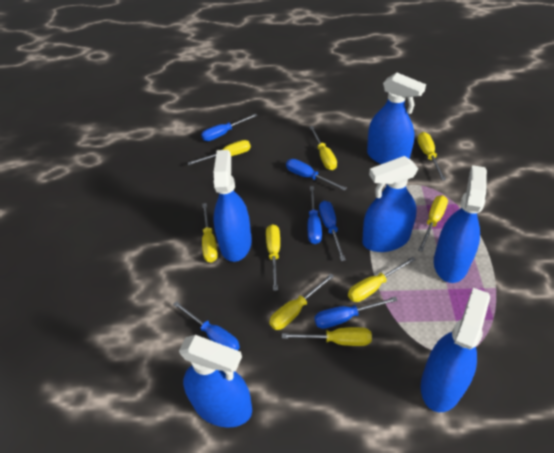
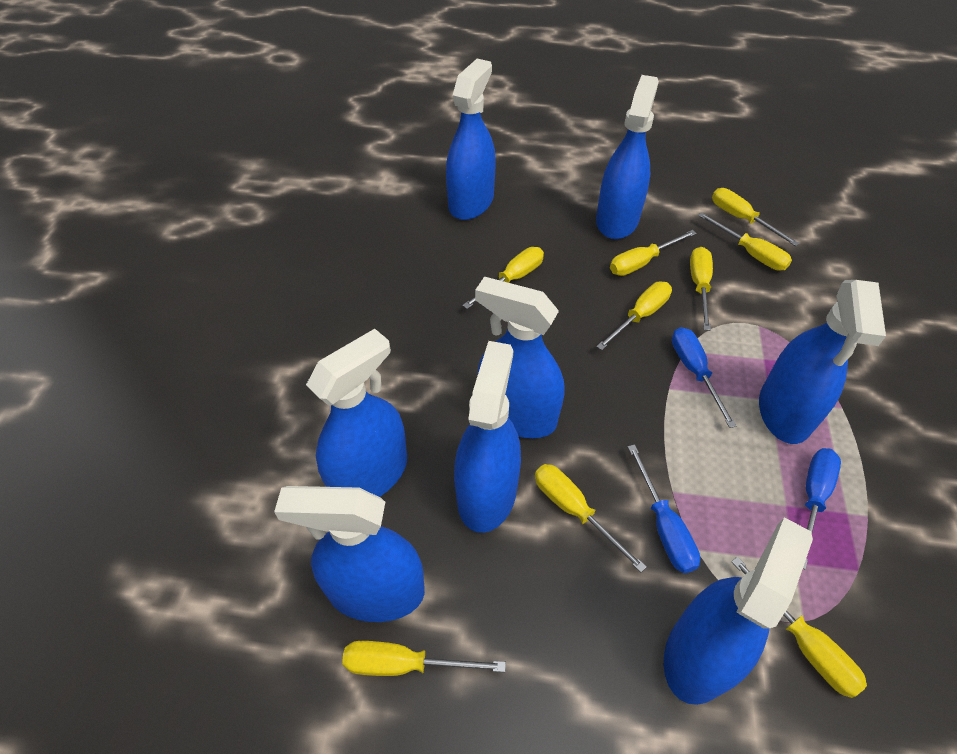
blue screwdriver: 6 -> 3
blue spray bottle: 6 -> 8

